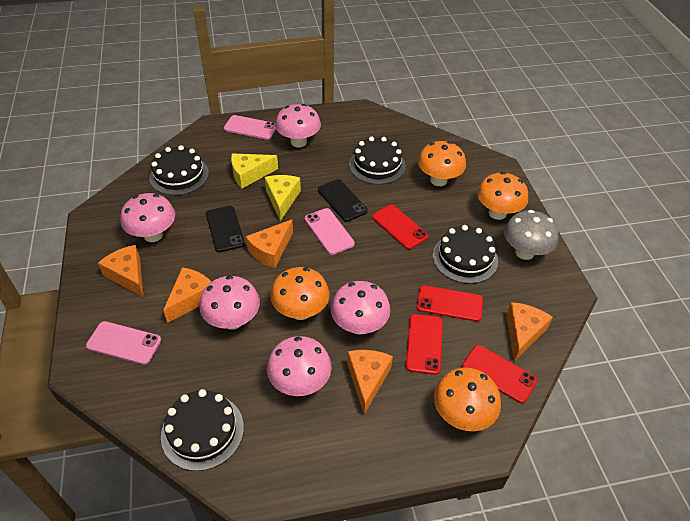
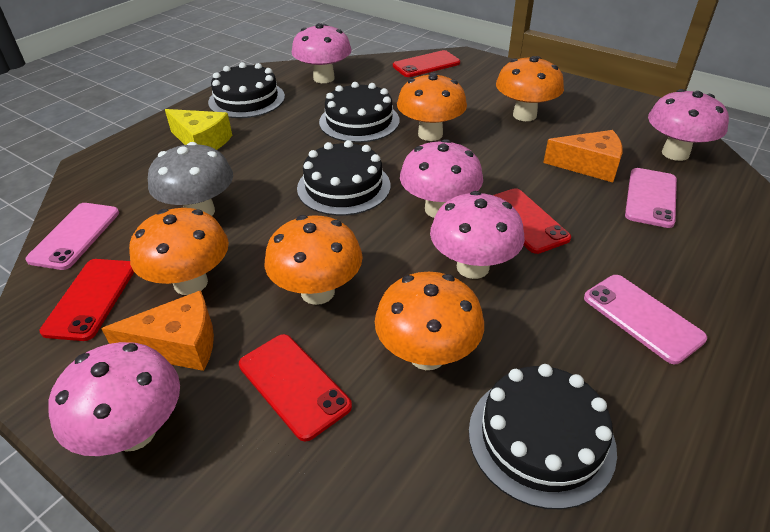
black phone: 2 -> 0
orange cheese: 5 -> 2
orange mushroom: 4 -> 5
yellow cheese: 2 -> 1

